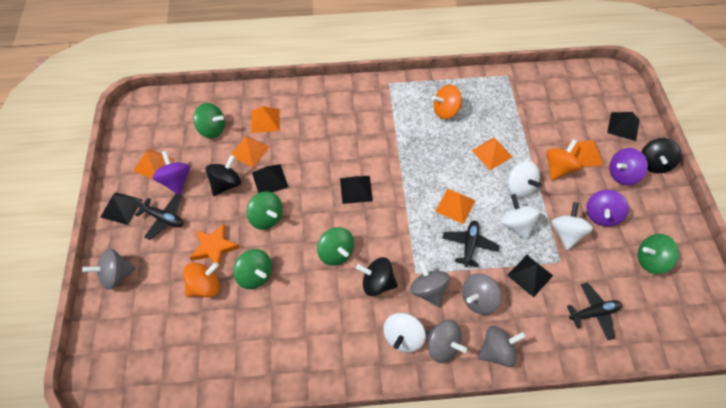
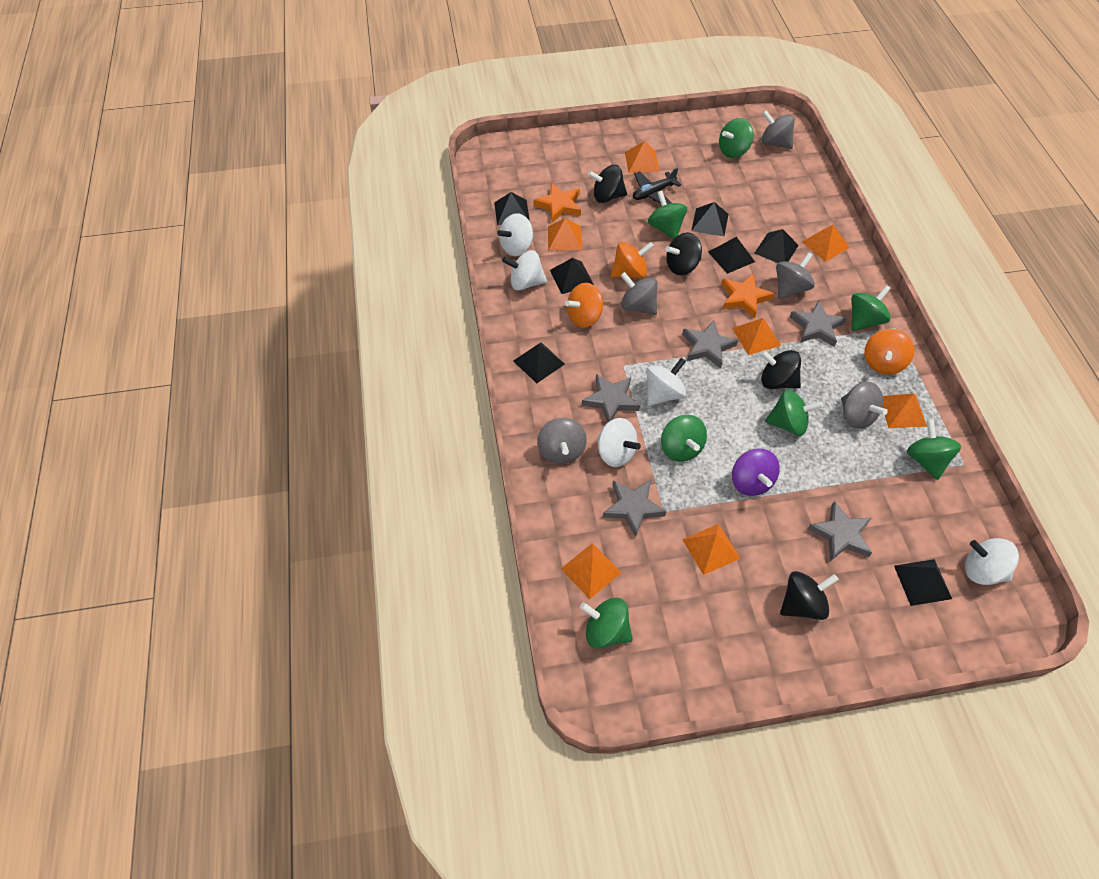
black plane: 3 -> 1
black pyramid: 5 -> 7
black spinning top: 3 -> 4
green spinning top: 5 -> 7
grey star: 0 -> 5
orange pyramid: 6 -> 7
orange star: 1 -> 2
purple spinning top: 3 -> 1
white spinning top: 4 -> 5

